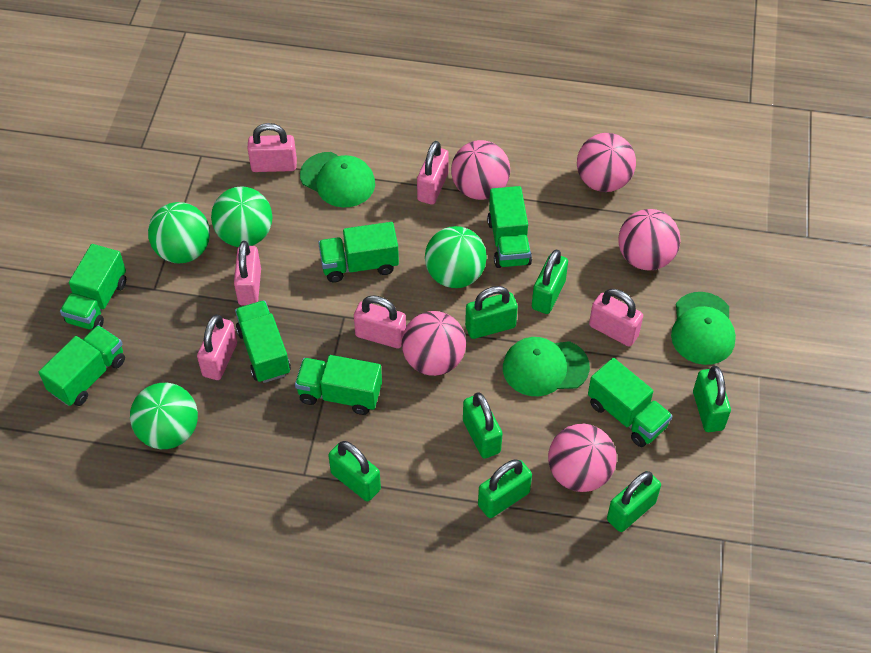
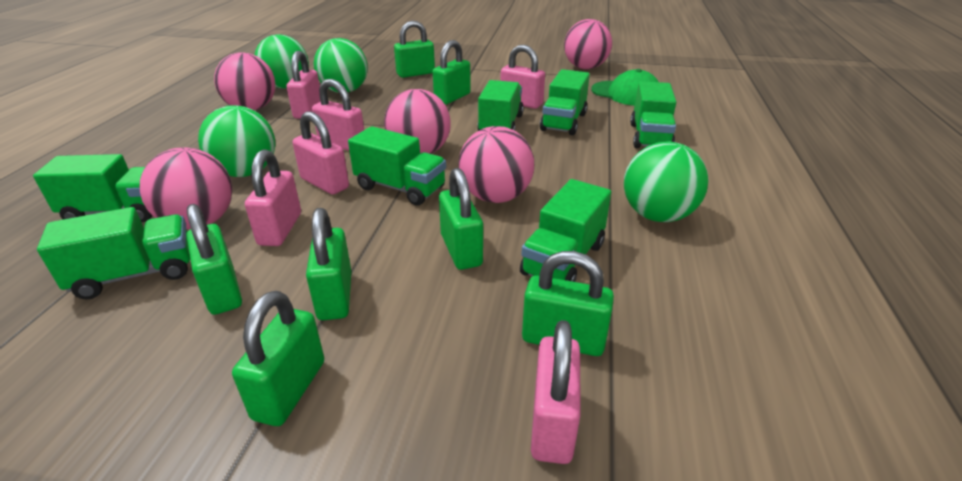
green cap: 3 -> 1

